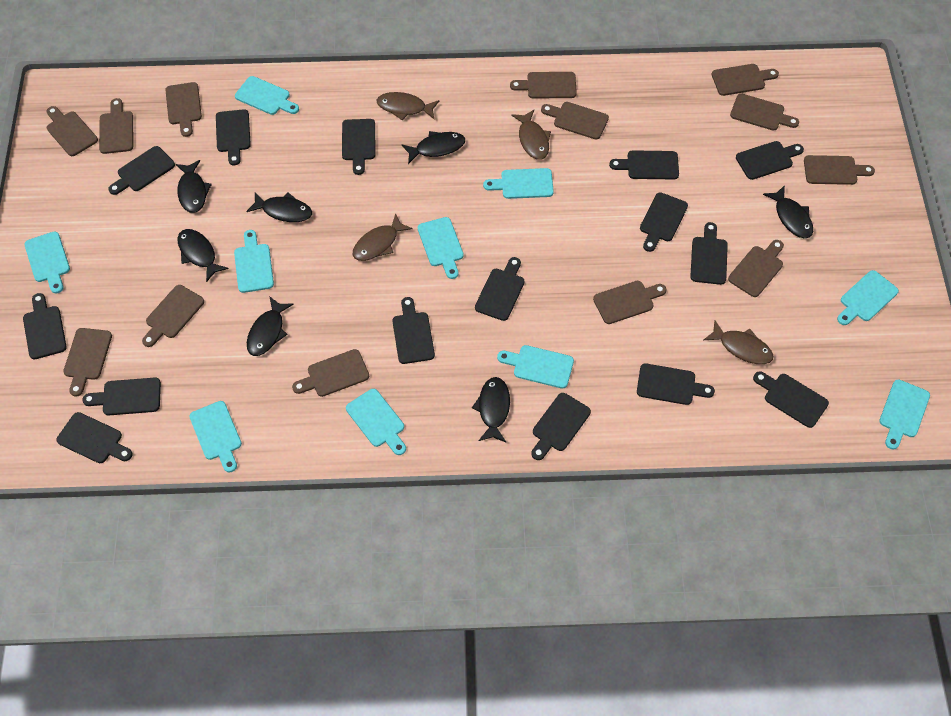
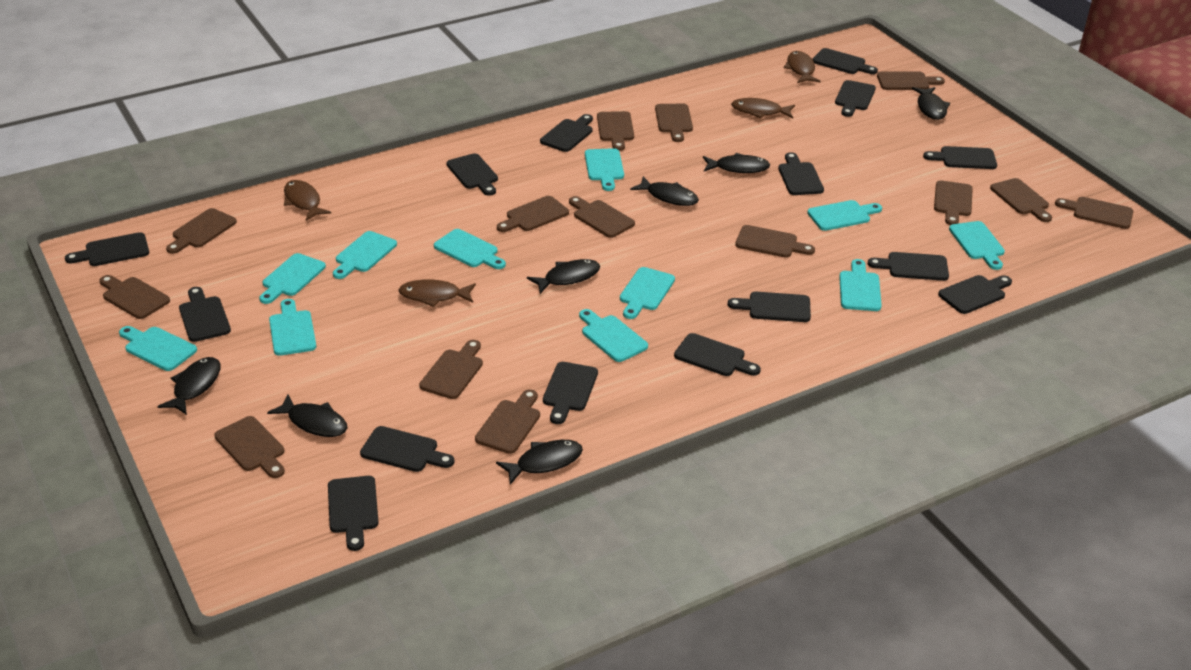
brown cutting board: 13 -> 14
turquoise cutting board: 10 -> 11

